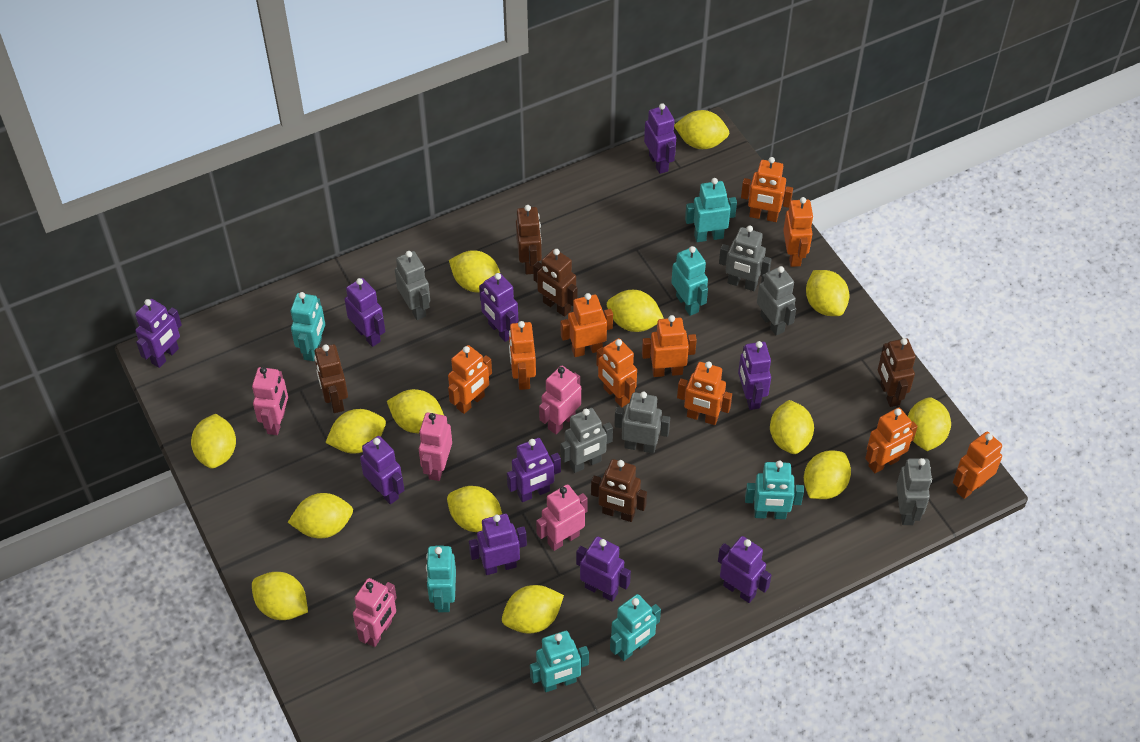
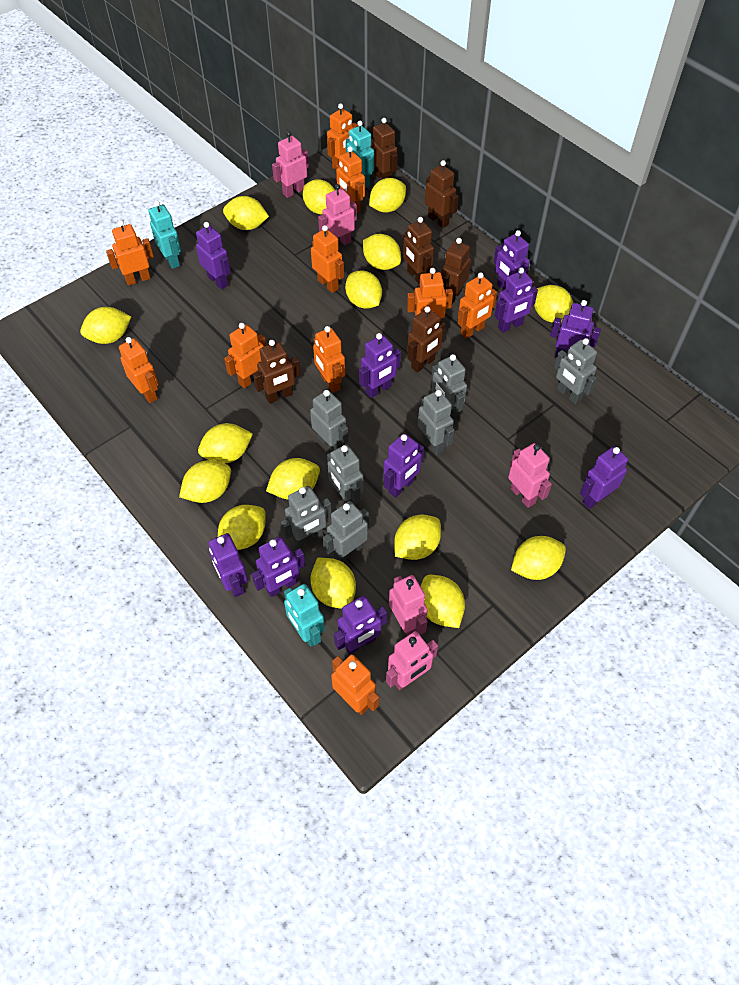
brown robot: 5 -> 6
grey robot: 6 -> 7
turquoise robot: 7 -> 3
yellow lemon: 14 -> 15

